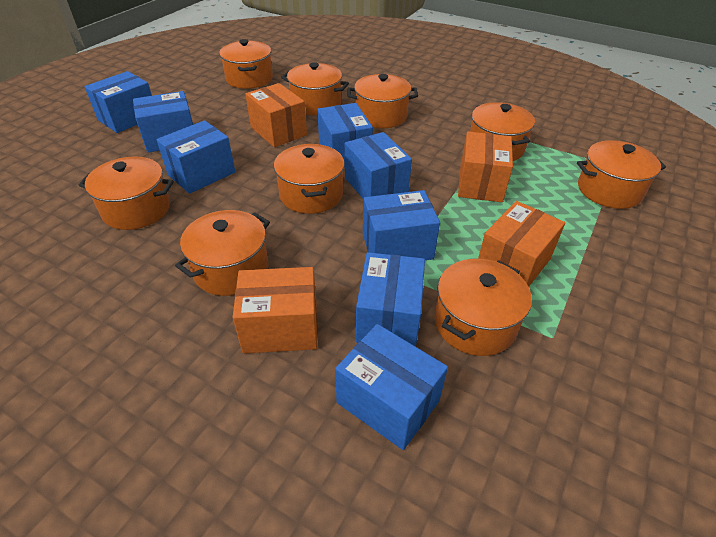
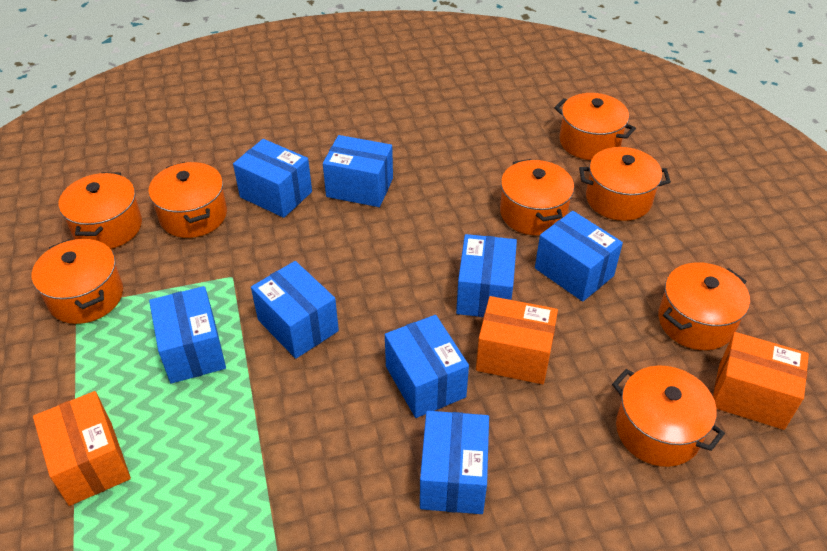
orange box: 4 -> 3
orange pot: 9 -> 8

